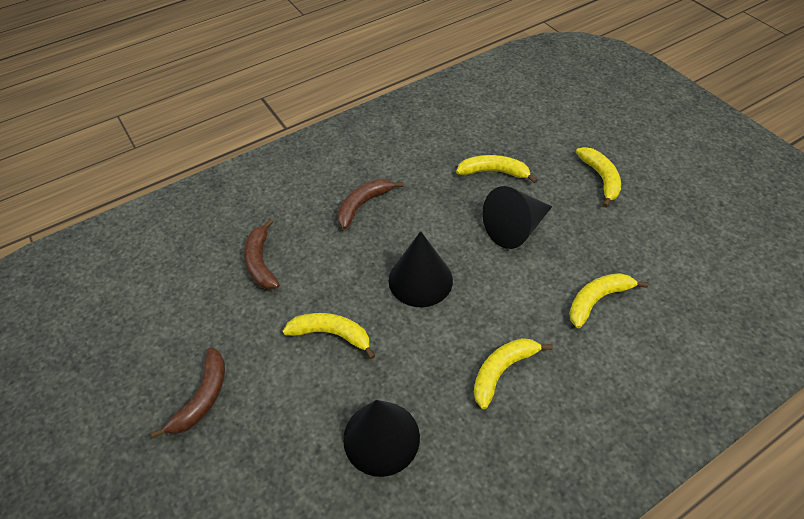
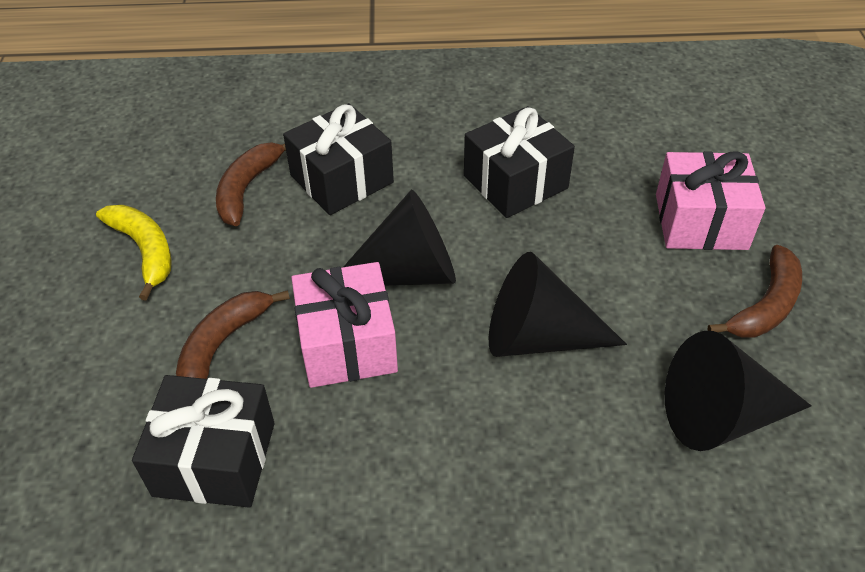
black gift: 0 -> 3
pink gift: 0 -> 2
yellow banana: 5 -> 1

